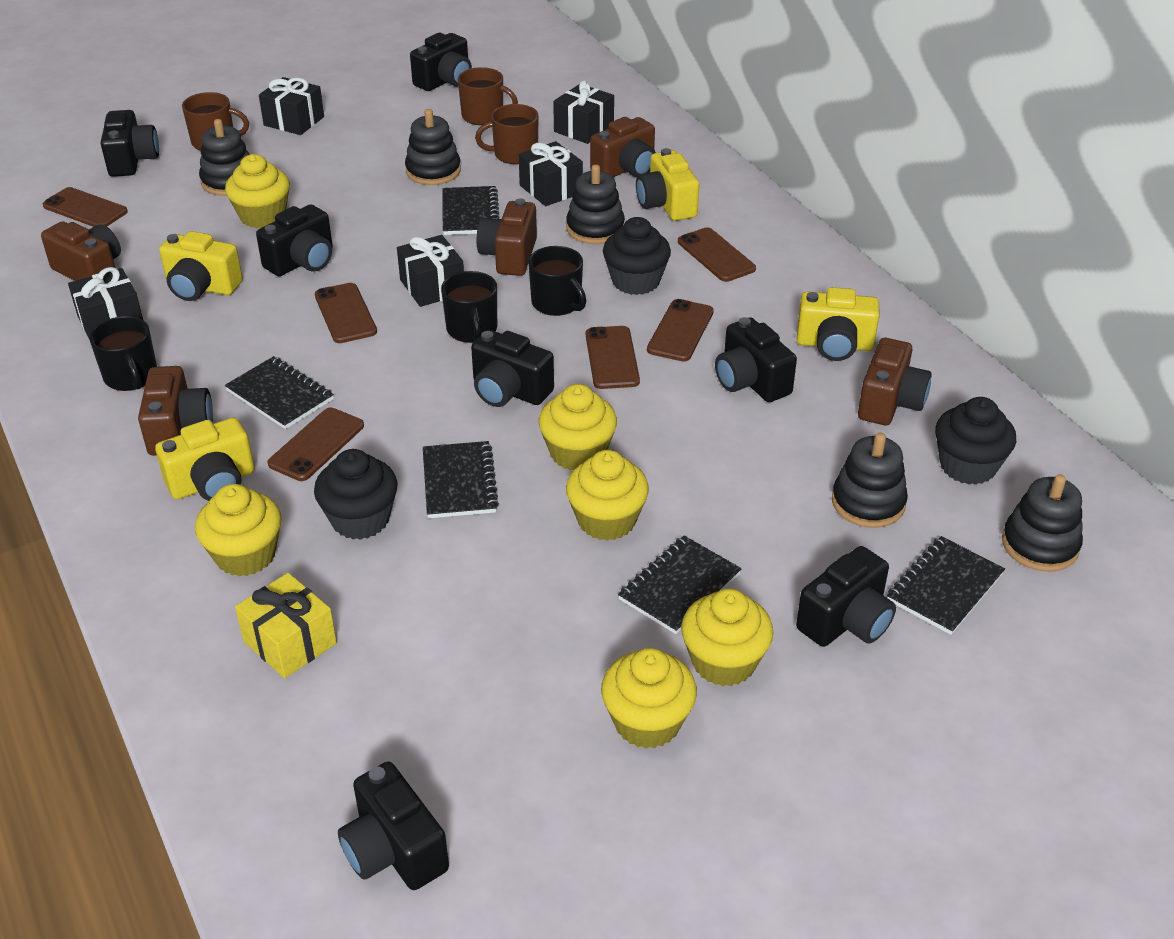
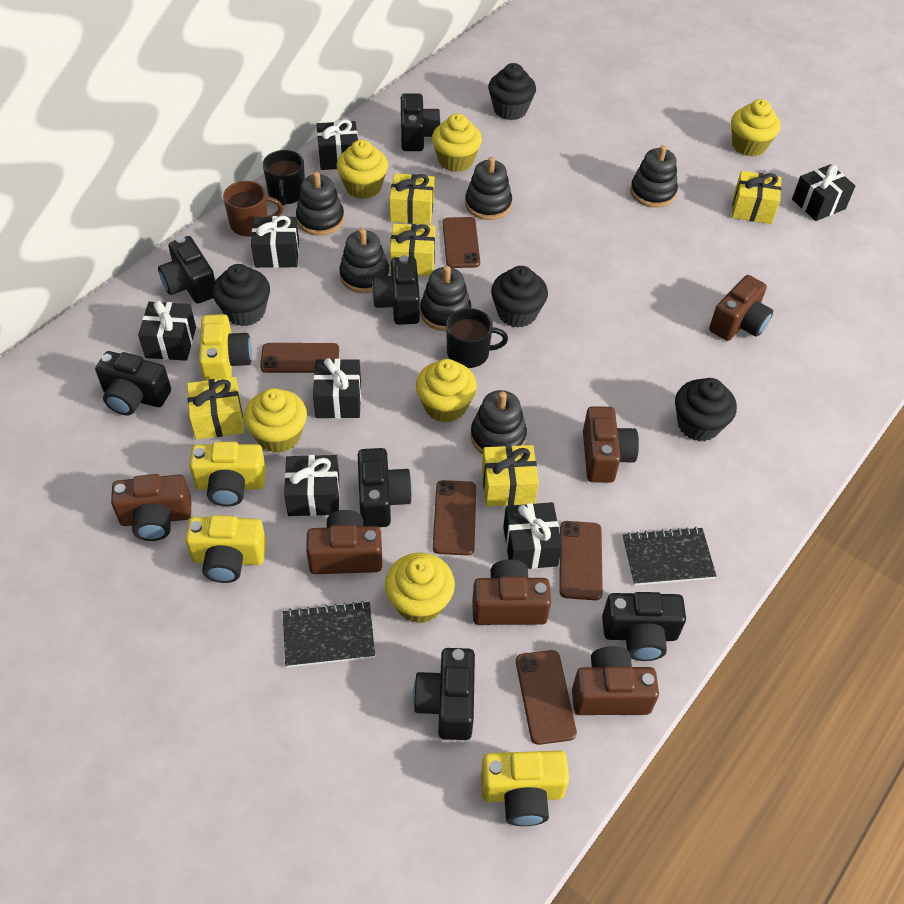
black cupcake: 3 -> 4
black gift: 5 -> 7
black mug: 3 -> 2
black notebook: 5 -> 2
black stacking toy: 5 -> 6
brown camera: 5 -> 6
brown mug: 3 -> 1
brown phone: 6 -> 5
yellow gift: 1 -> 5

